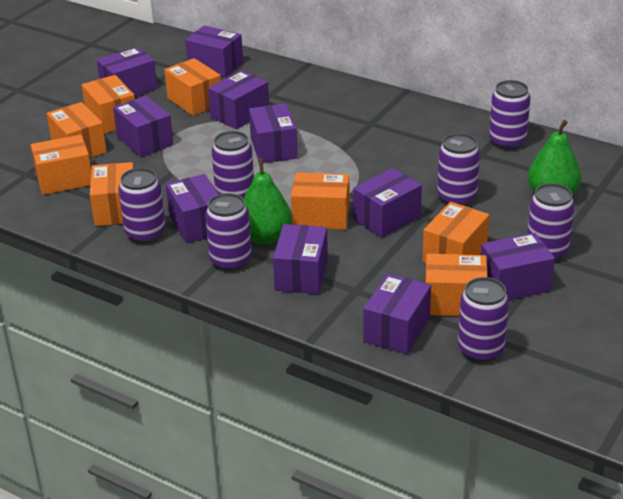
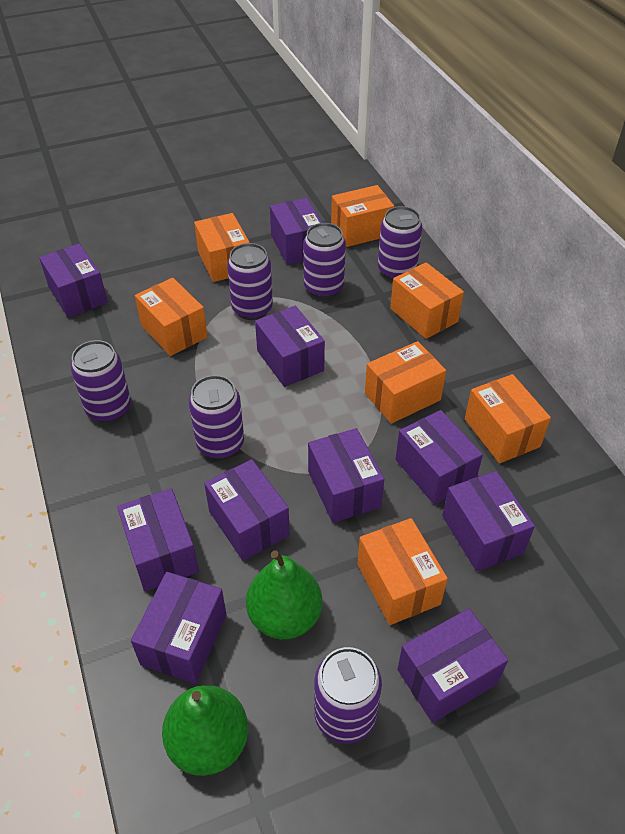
orange box: 8 -> 7
purple can: 7 -> 6

